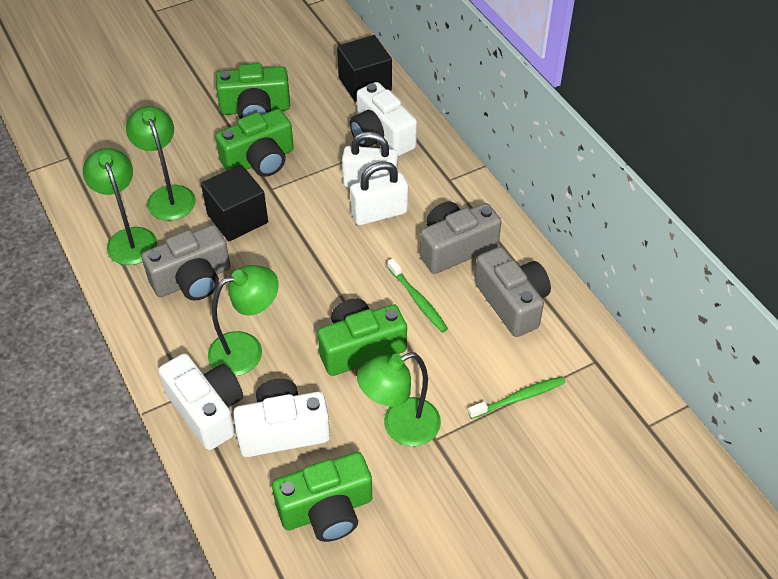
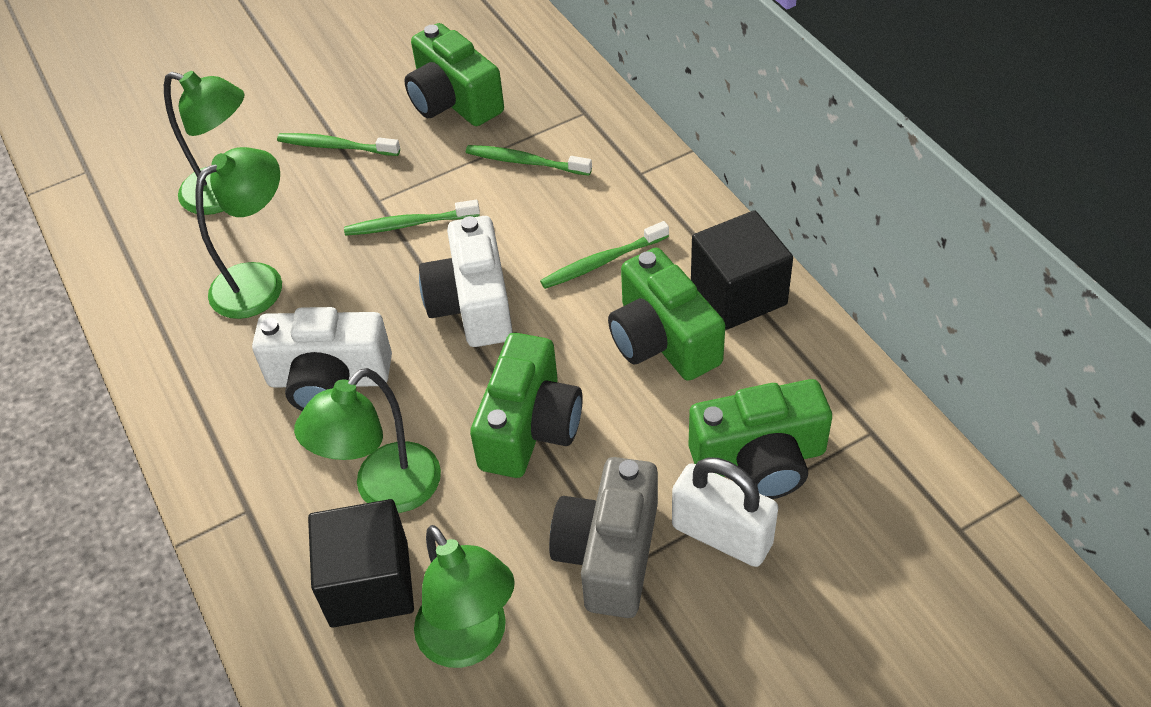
green toothbrush: 2 -> 4
grey camera: 3 -> 1
white camera: 3 -> 2
white padlock: 2 -> 1

